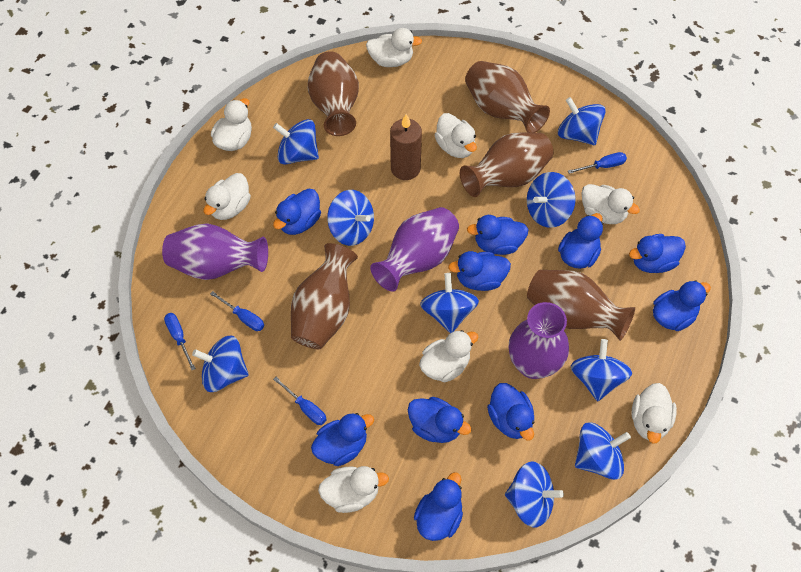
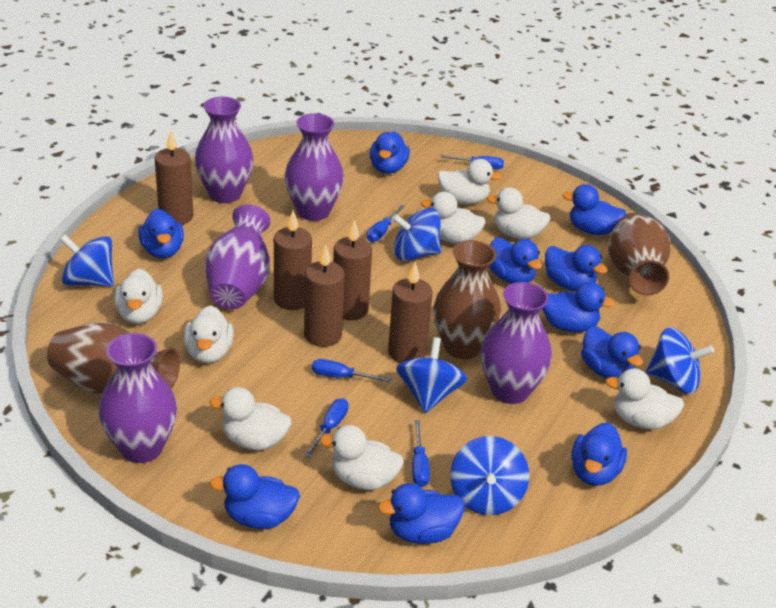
blue screwdriver: 4 -> 5
blue spinning top: 9 -> 5
brown candle: 1 -> 5
brown vase: 5 -> 3
purple vase: 3 -> 5

